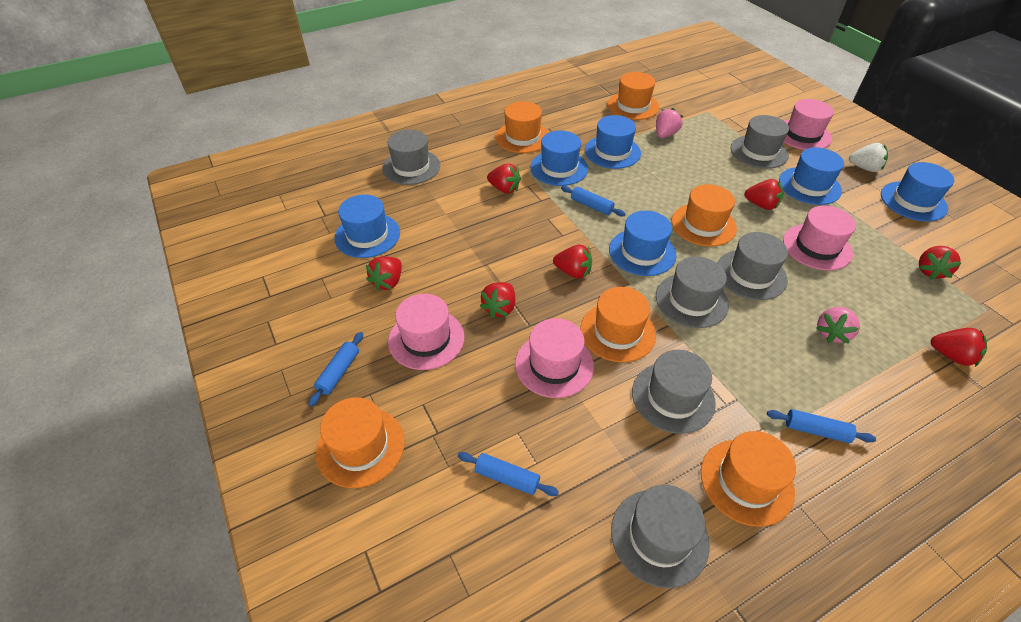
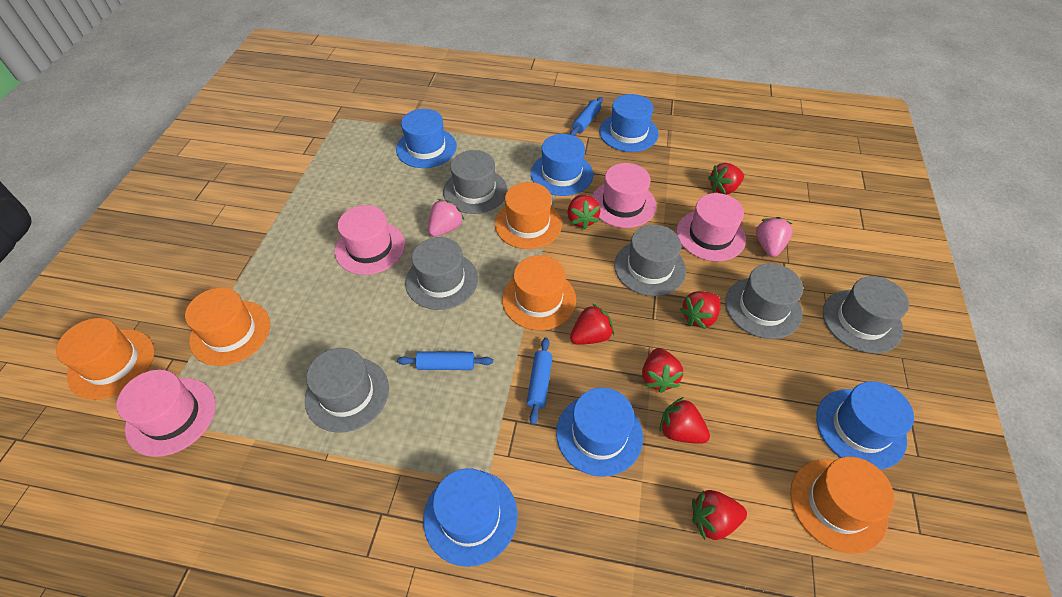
blue rolling pin: 4 -> 3
orange hat: 6 -> 5
white strawberry: 1 -> 0

